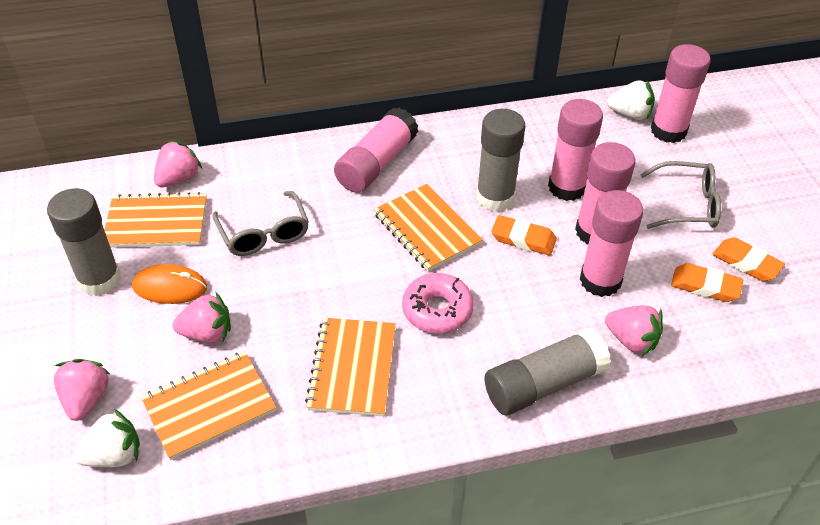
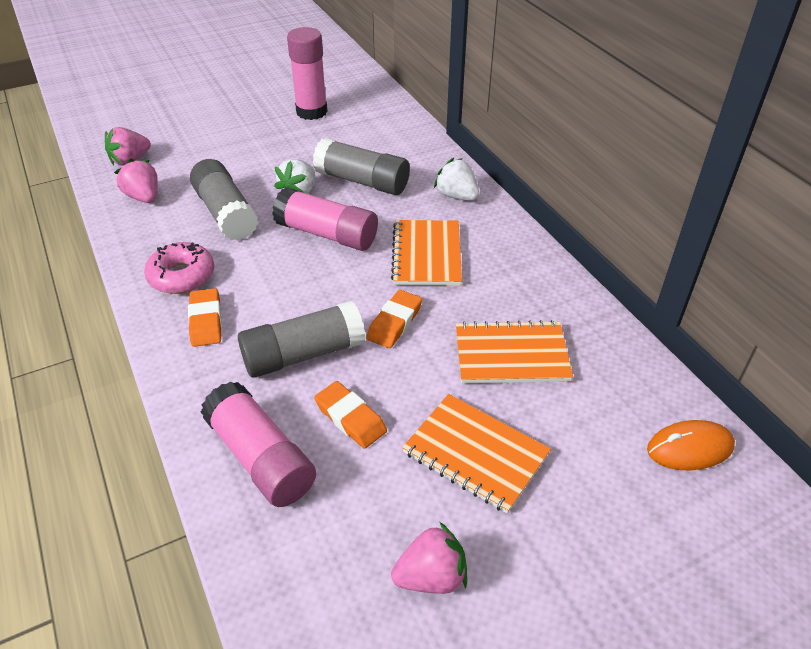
grey glasses: 2 -> 0
orange notebook: 4 -> 3
pink glue stick: 5 -> 3
pink strawberry: 4 -> 3

